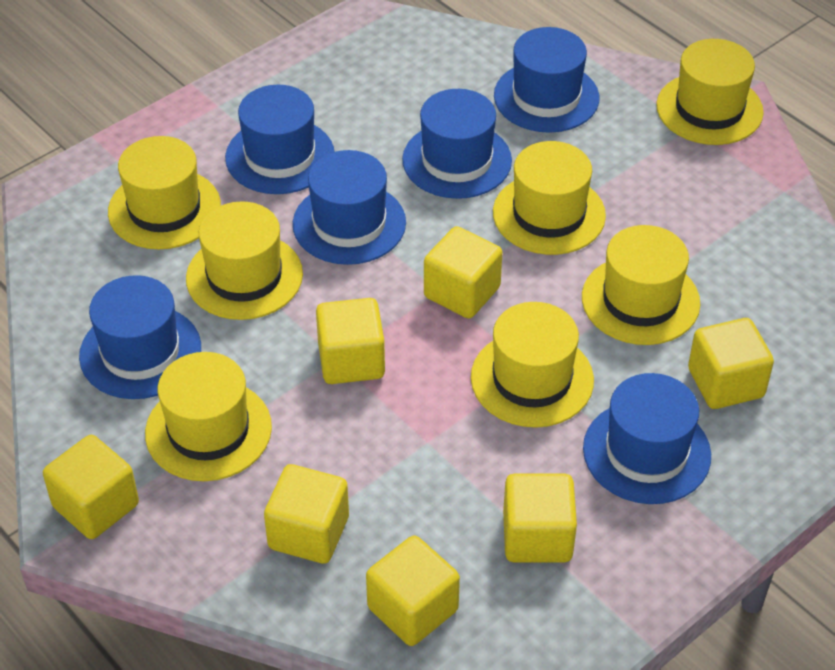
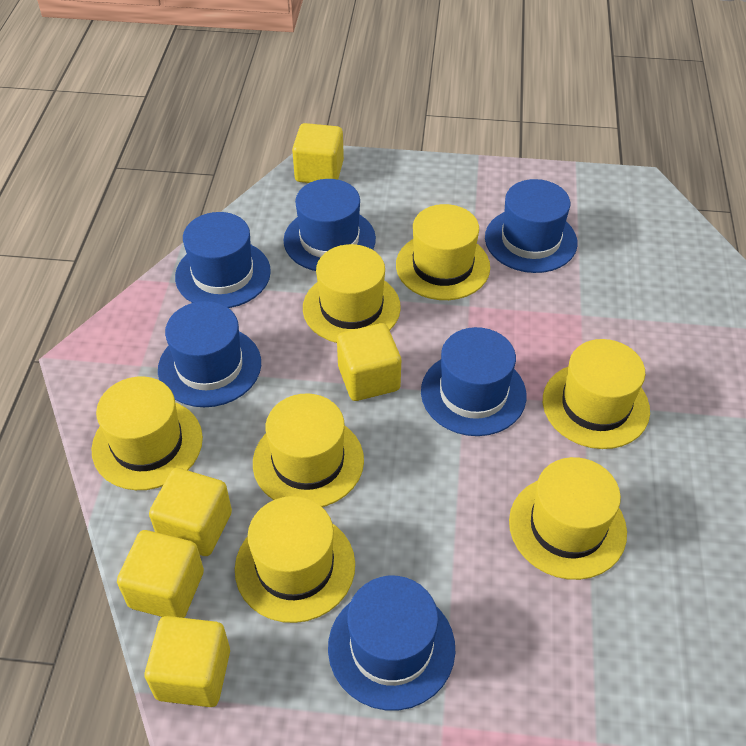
yellow cube: 7 -> 5

